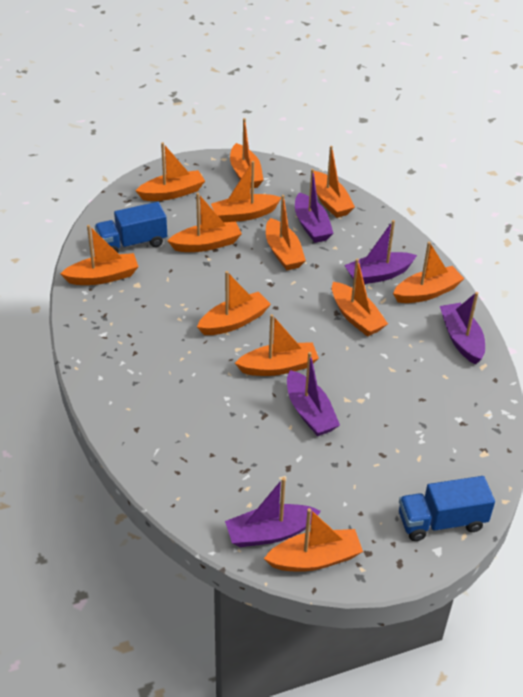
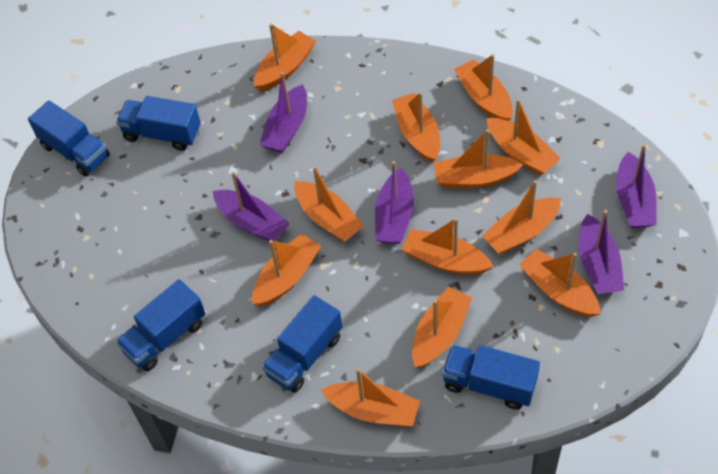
blue truck: 2 -> 5

